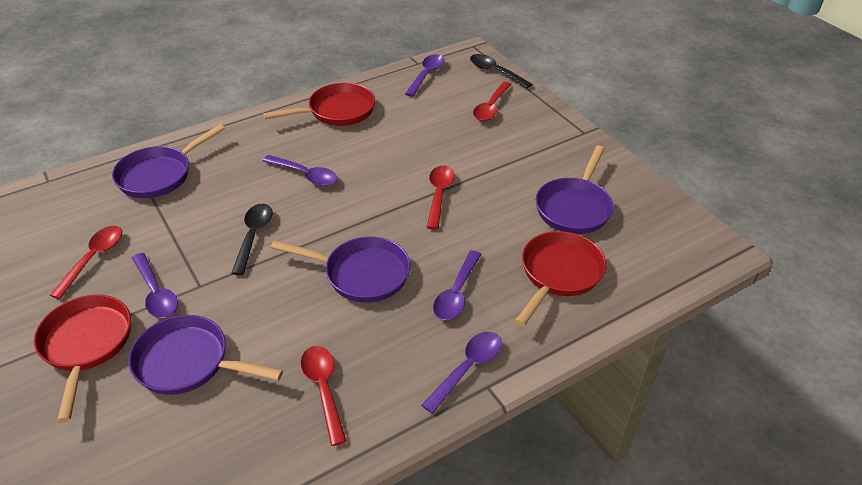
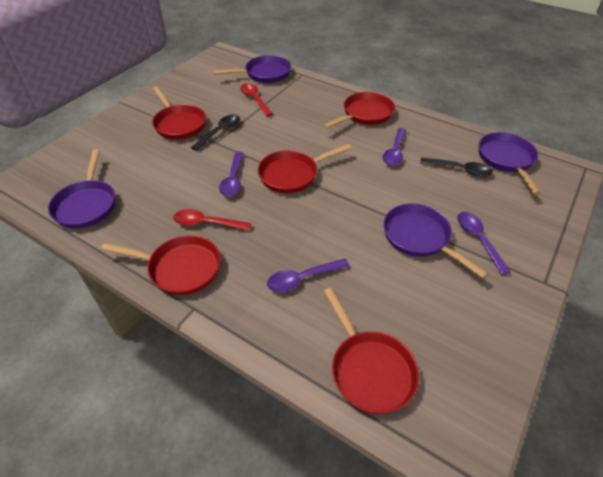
purple spoon: 5 -> 4
red pan: 3 -> 5
red spoon: 4 -> 2

